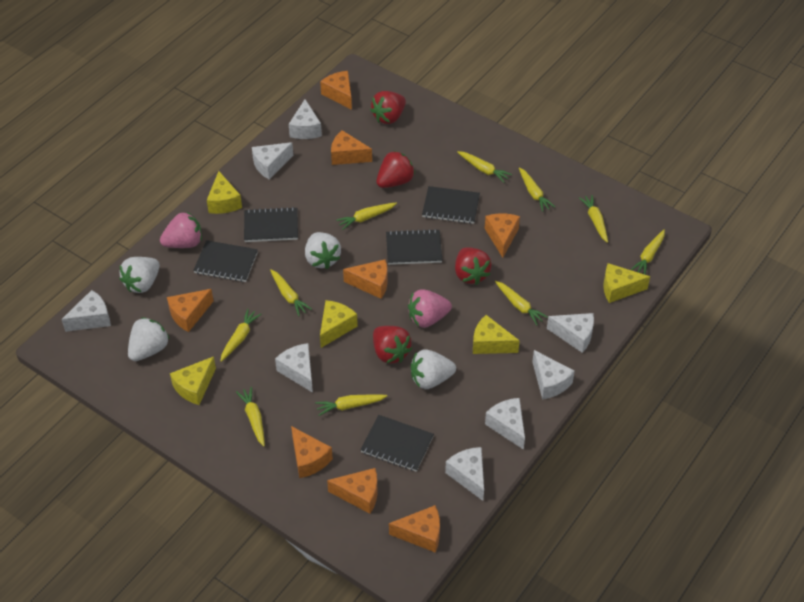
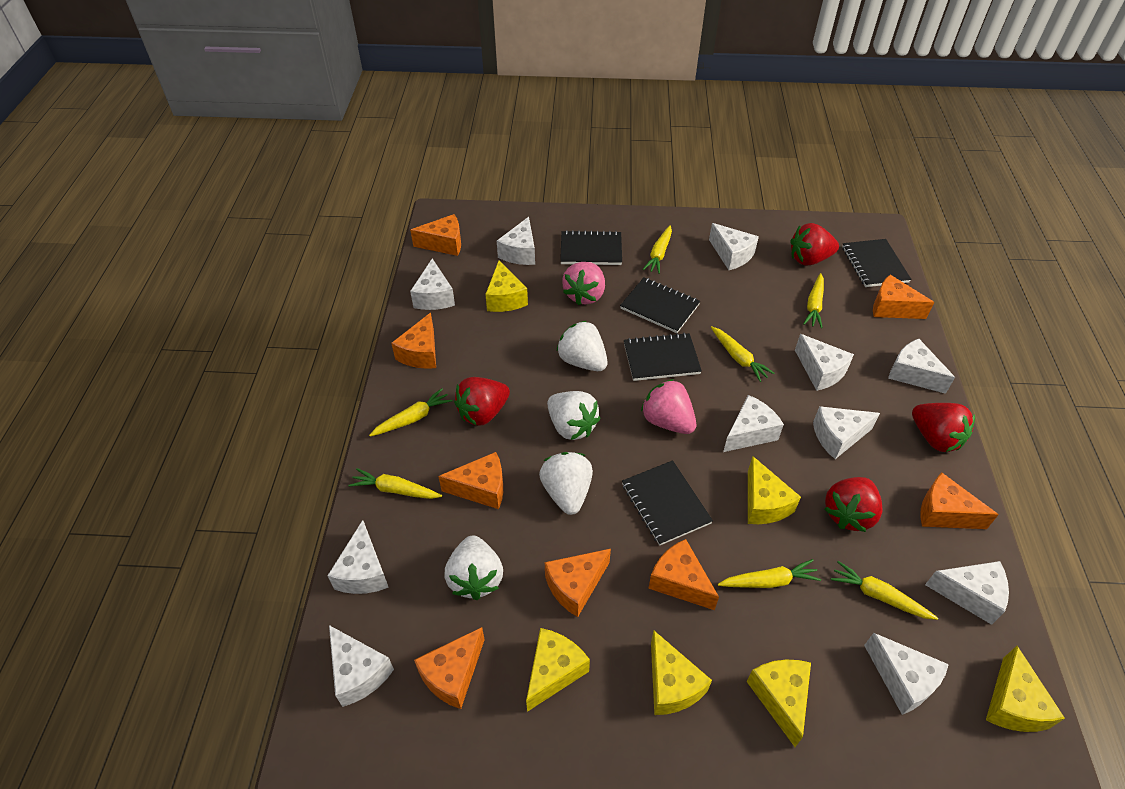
white cheese: 8 -> 11
yellow carrot: 10 -> 7
yellow cheese: 5 -> 6

